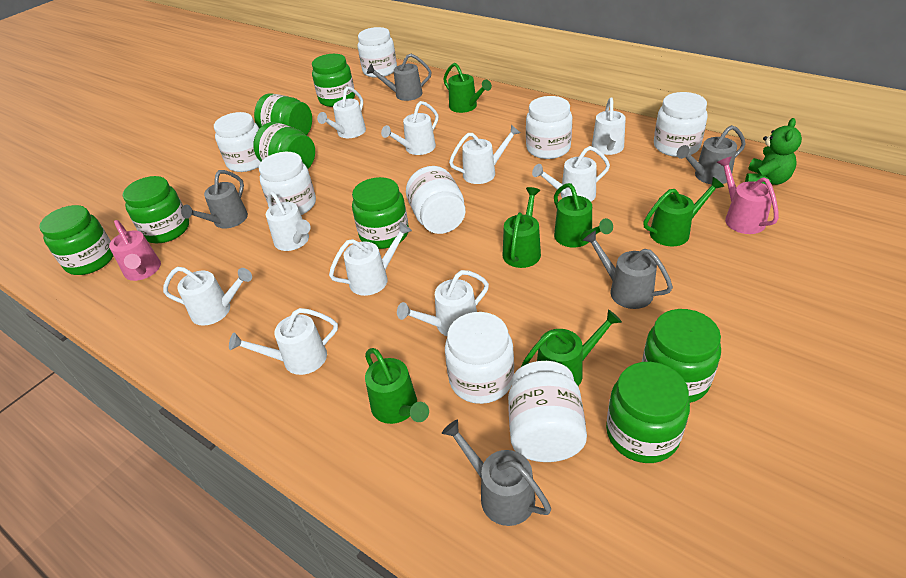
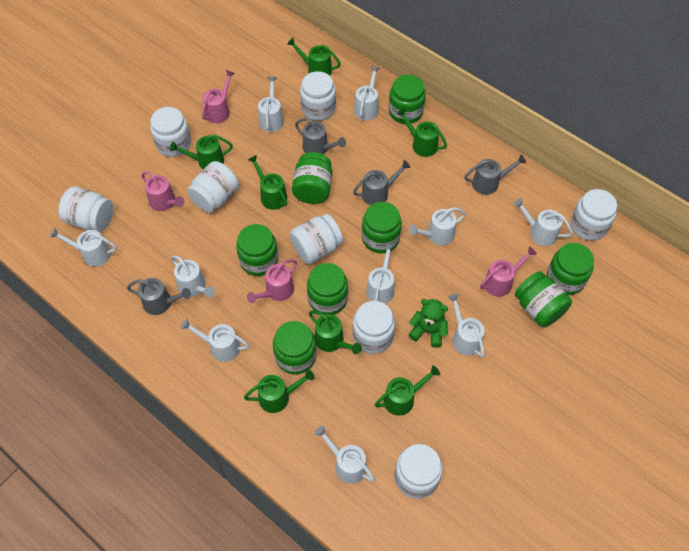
green watering can: 6 -> 7
grey watering can: 5 -> 4
pink watering can: 2 -> 4

